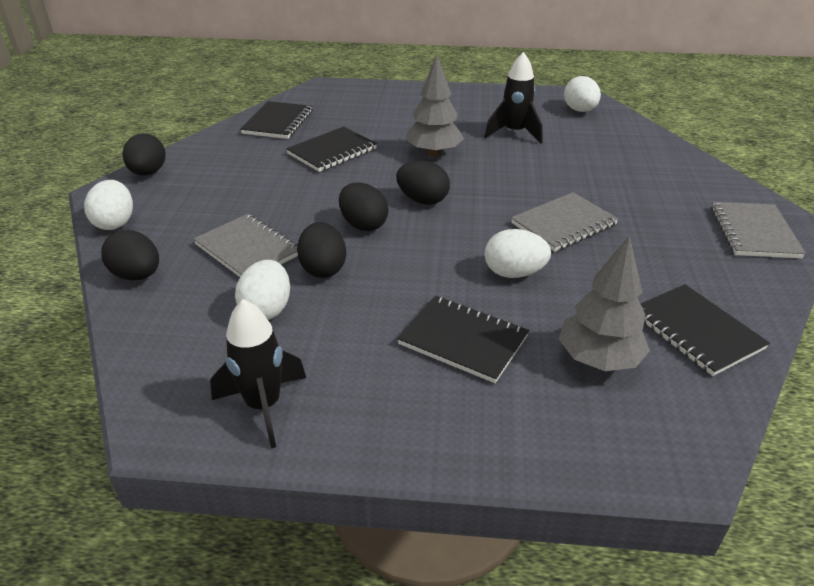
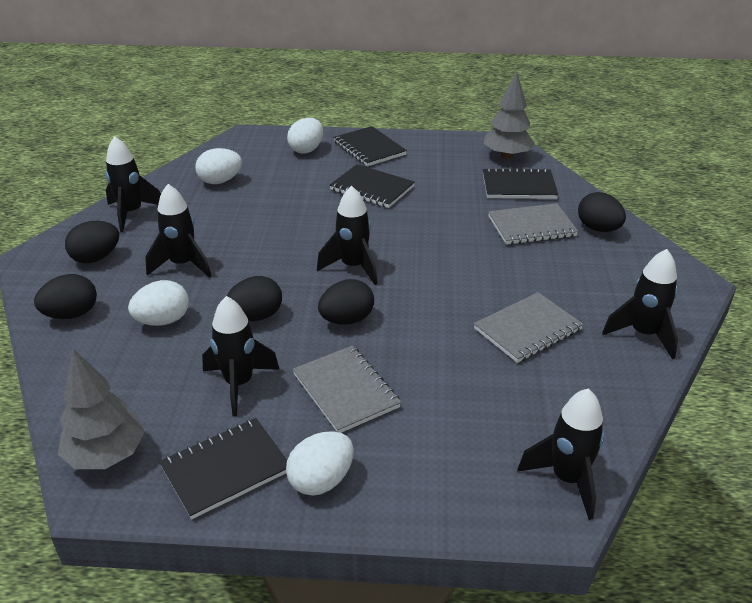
black rocket: 2 -> 6

